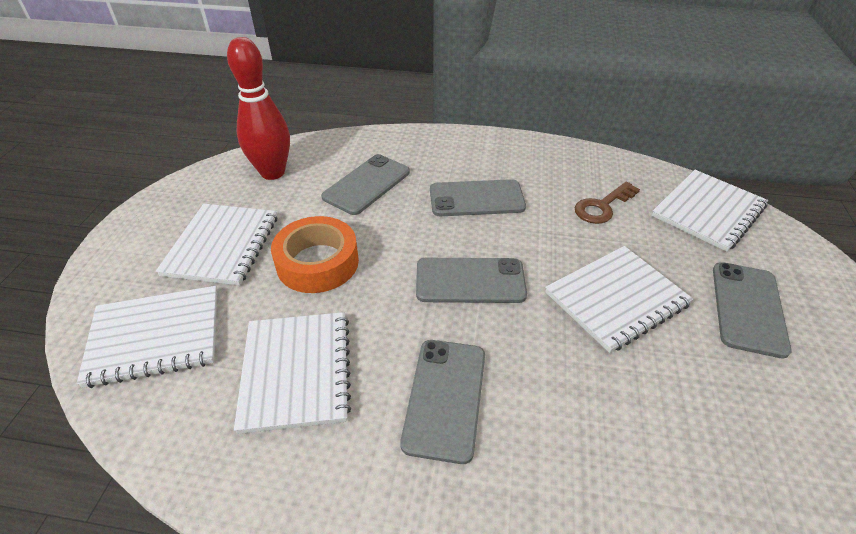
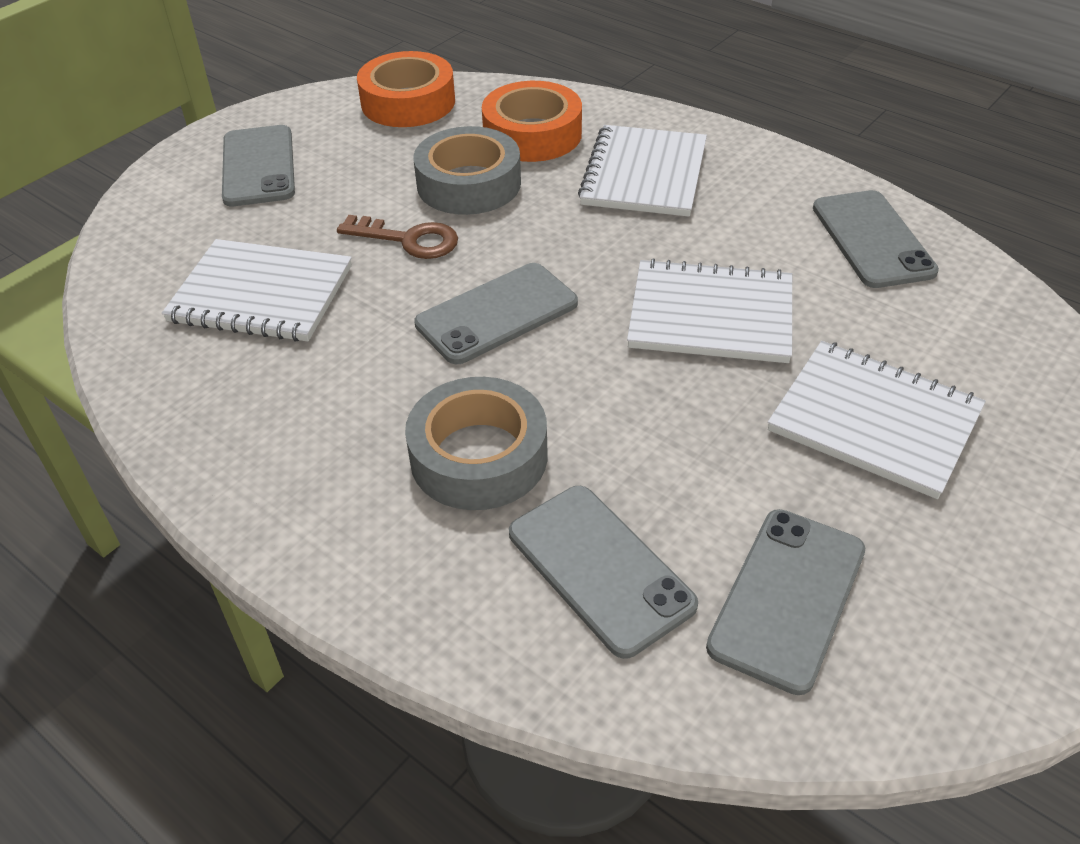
grey tape: 0 -> 2
orange tape: 1 -> 2
red bowling pin: 1 -> 0
white notebook: 5 -> 4

